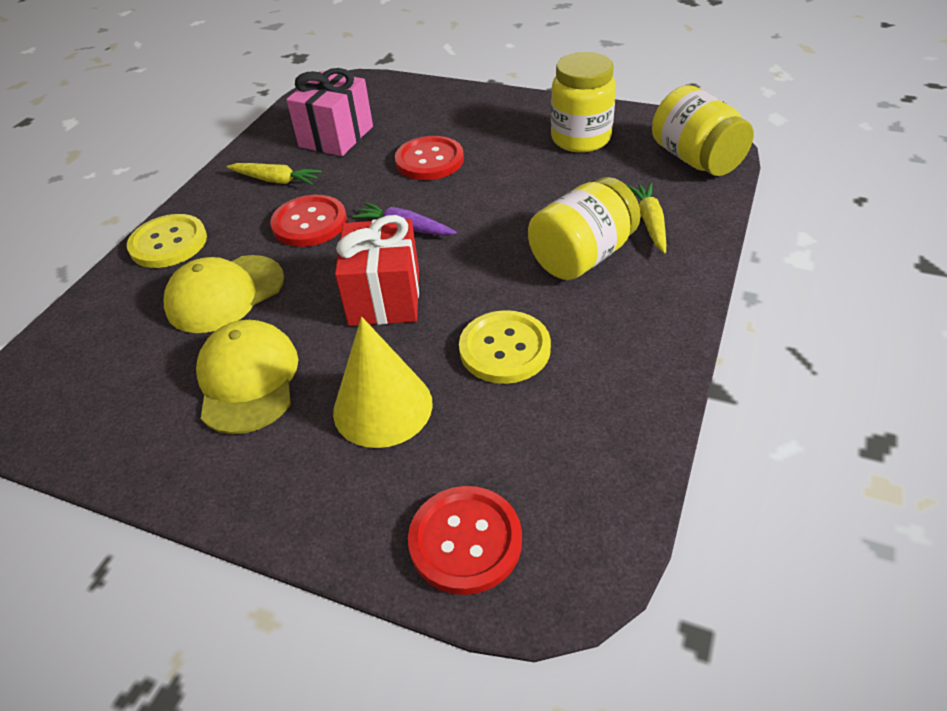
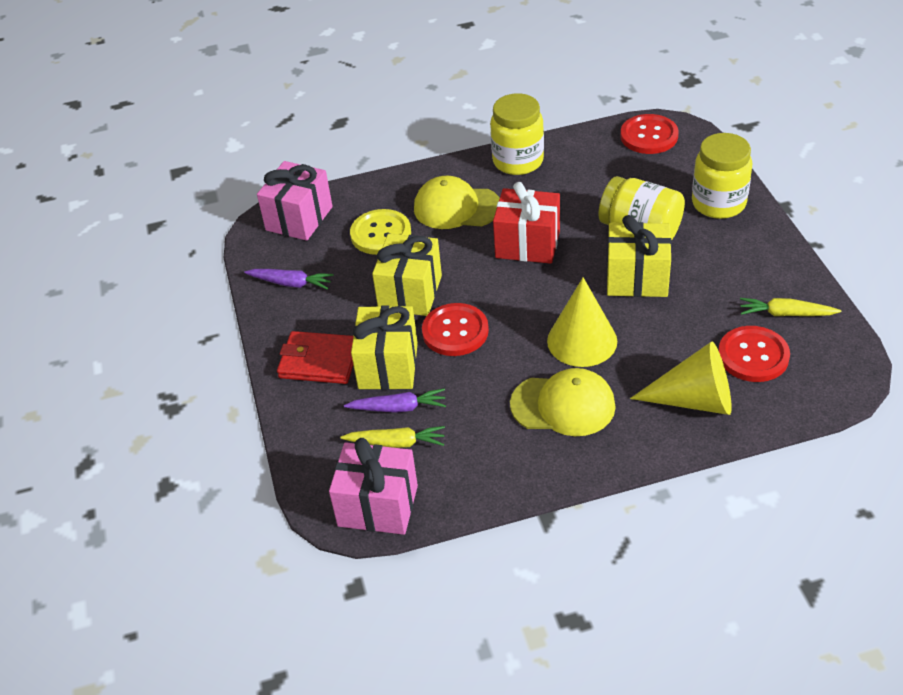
pink gift: 1 -> 2
purple carrot: 1 -> 2
red wallet: 0 -> 1
yellow button: 2 -> 1
yellow cone: 1 -> 2
yellow gift: 0 -> 3

